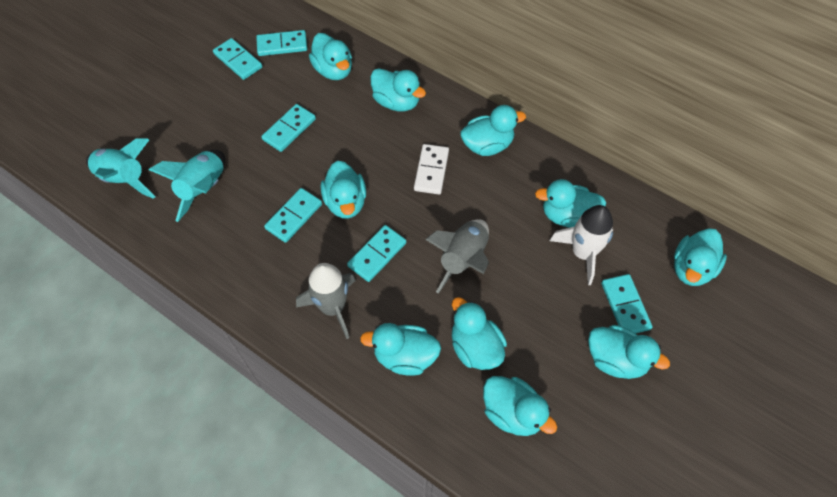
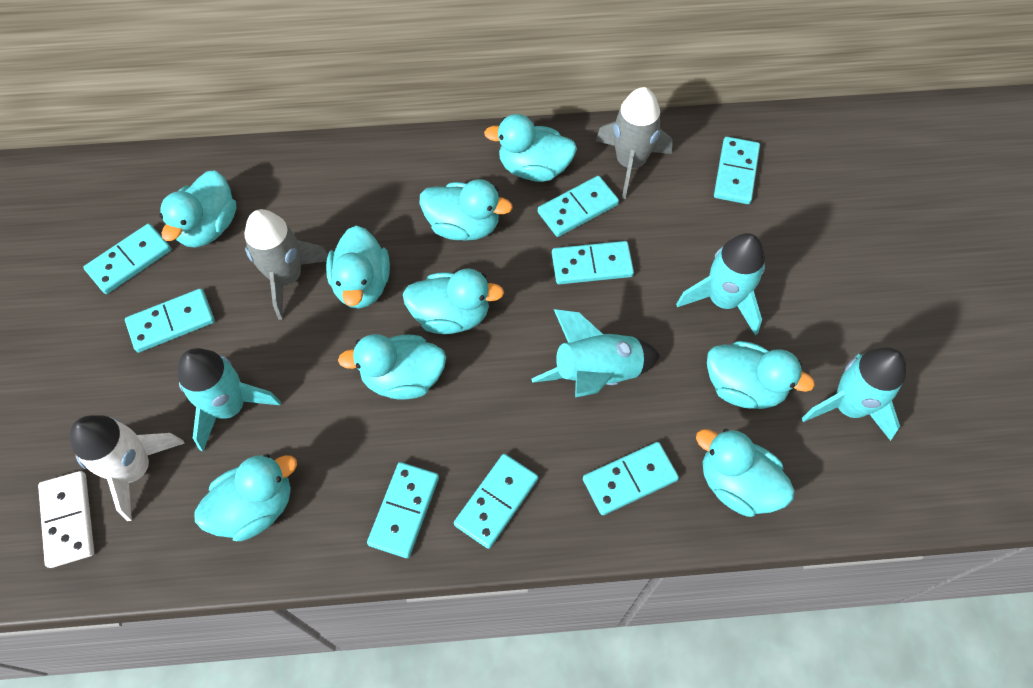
turquoise domino: 6 -> 8
turquoise duck: 10 -> 9
turquoise rocket: 2 -> 4

